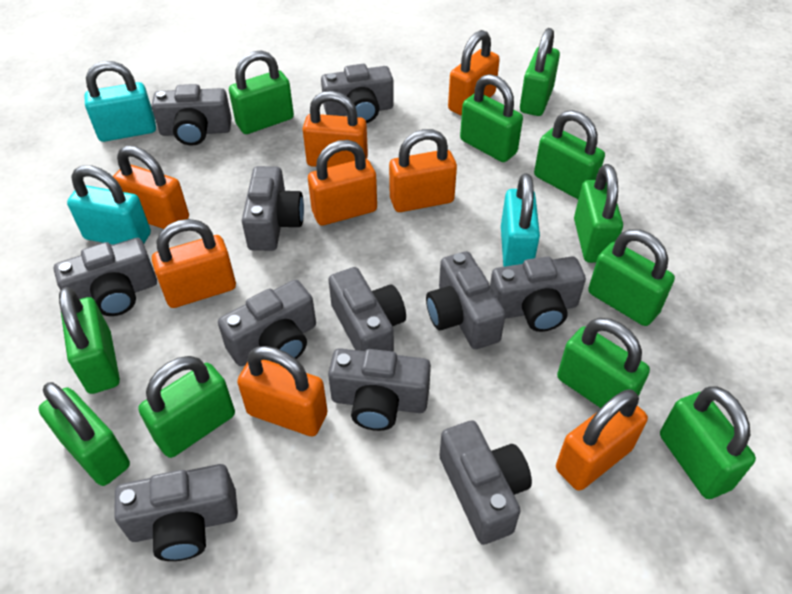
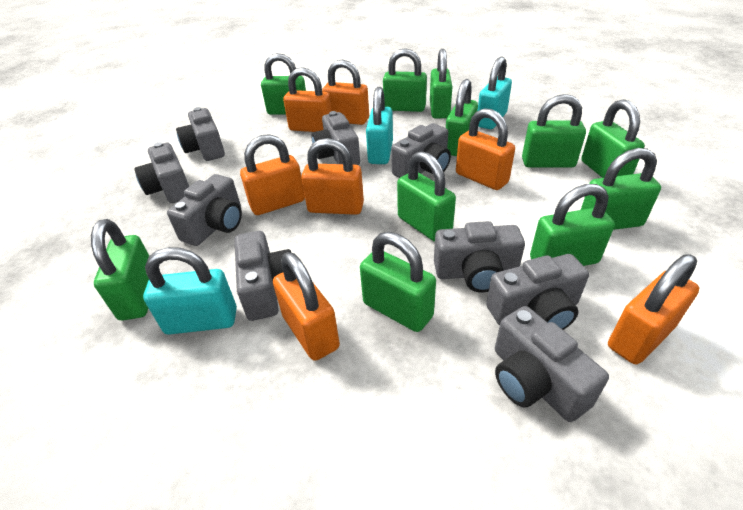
grey camera: 11 -> 9
orange padlock: 8 -> 7

